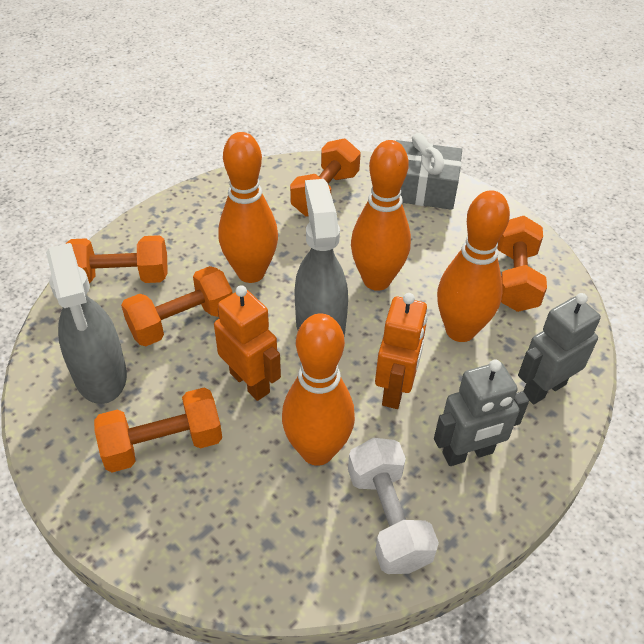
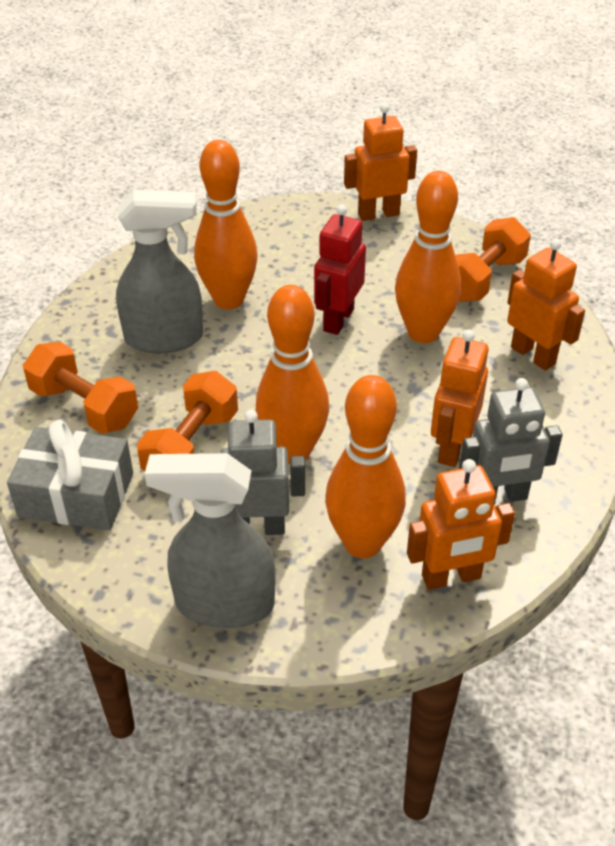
orange dumbbell: 5 -> 3
orange robot: 2 -> 4
red robot: 0 -> 1
white dumbbell: 1 -> 0

